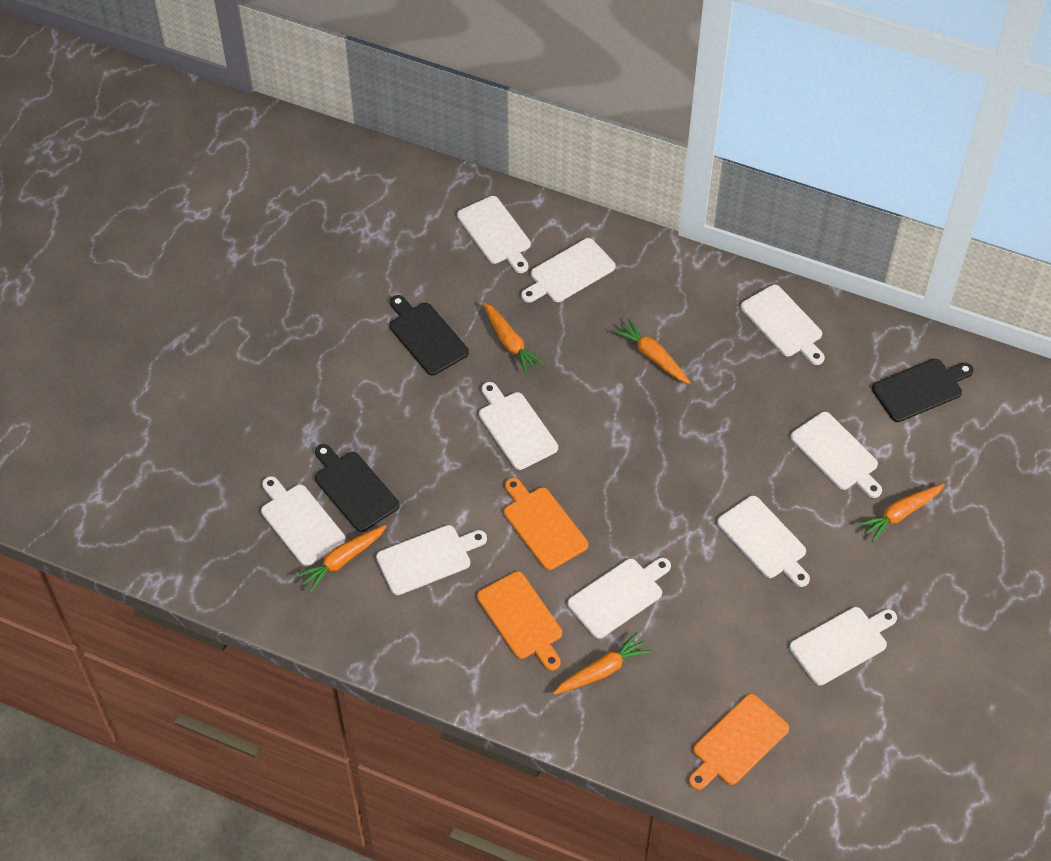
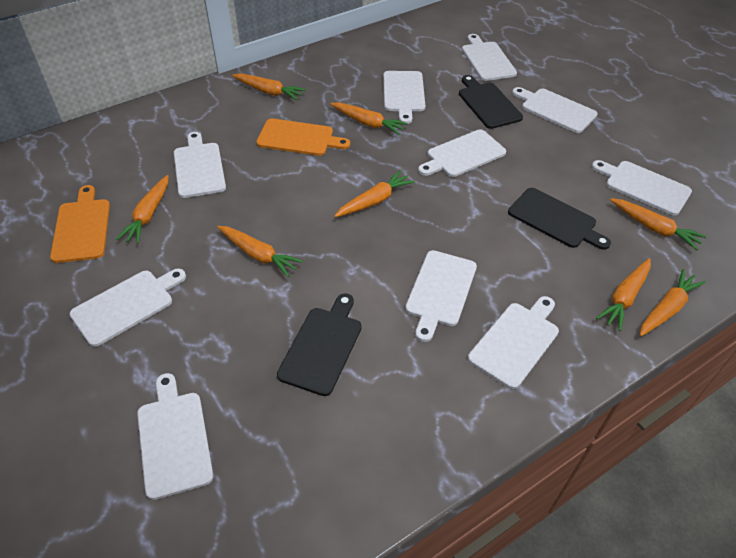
orange carrot: 5 -> 8
orange cutting board: 3 -> 2

